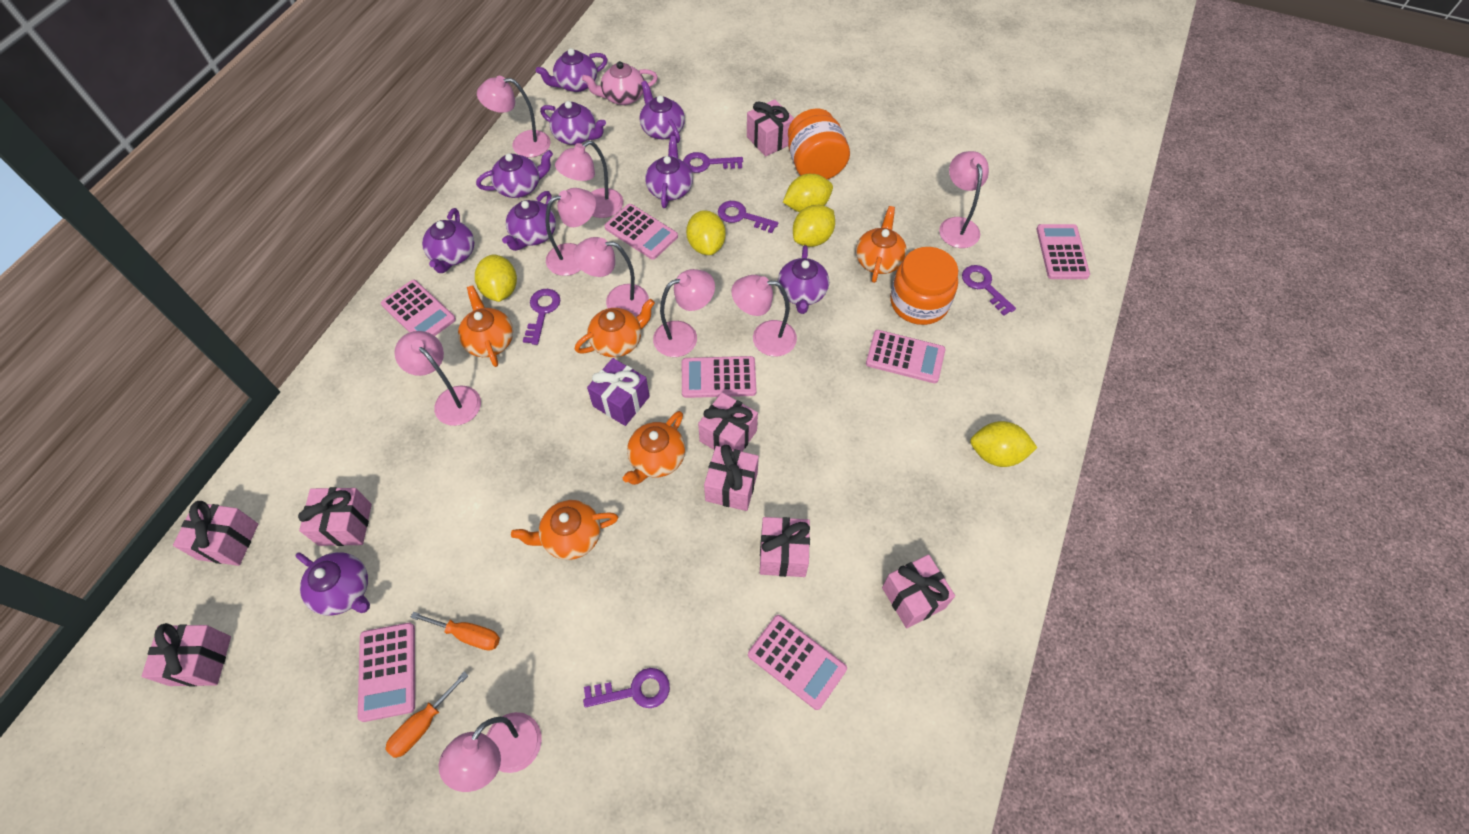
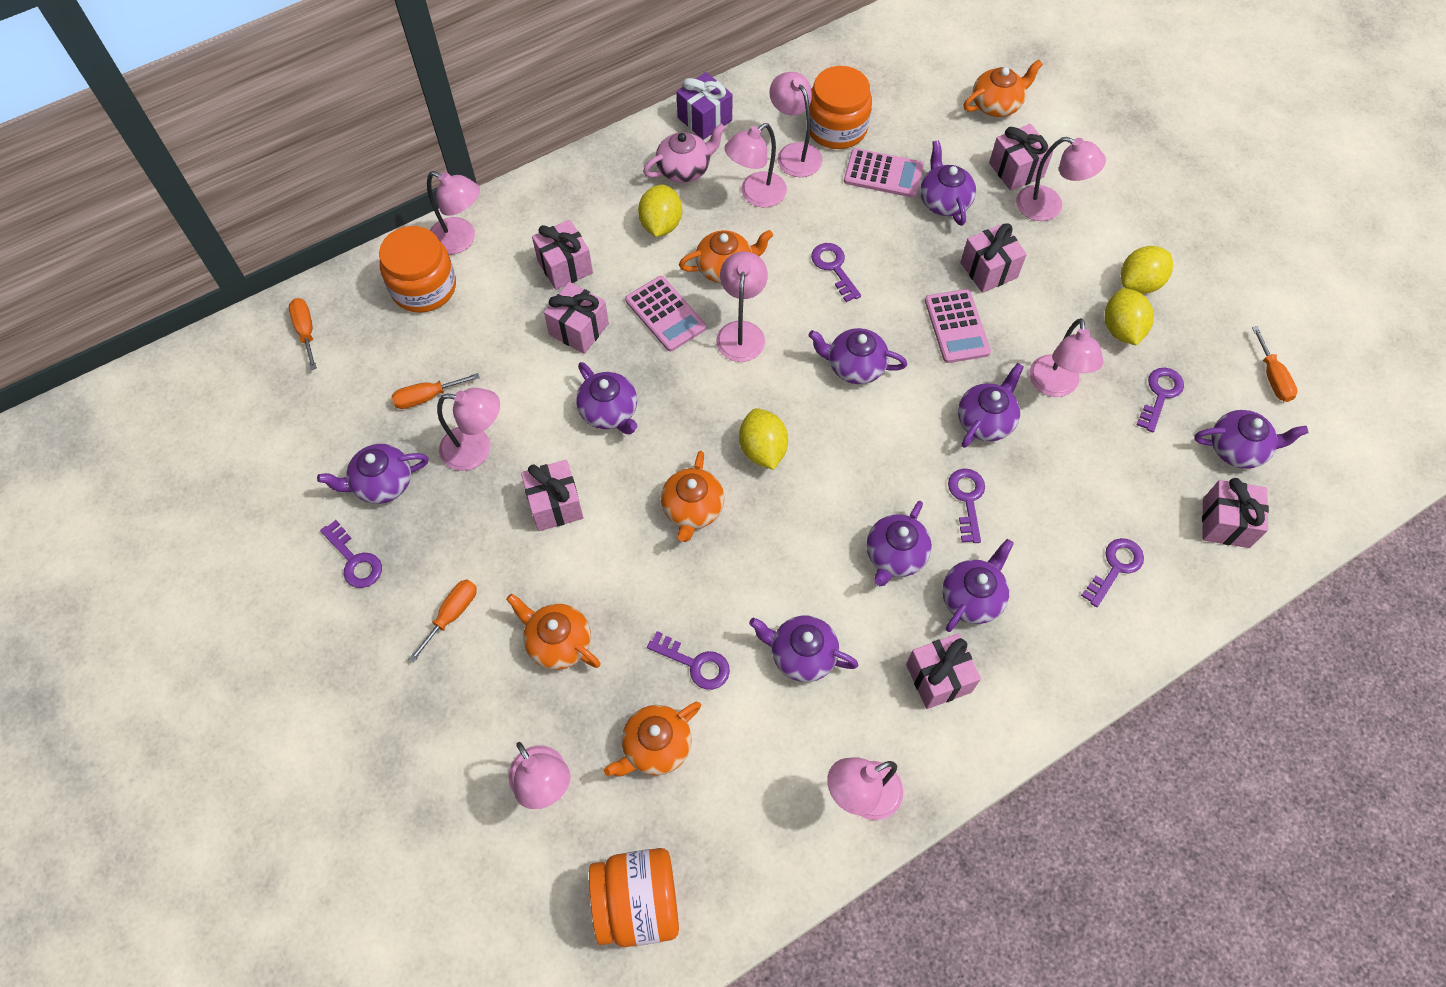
orange jar: 2 -> 3
orange screwdriver: 2 -> 4
pink calculator: 7 -> 3
pink gift: 8 -> 7
purple key: 5 -> 6
yellow lemon: 5 -> 4

